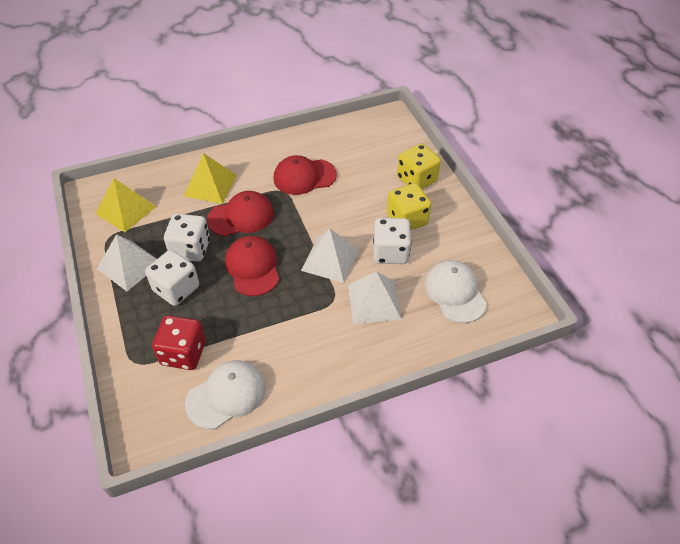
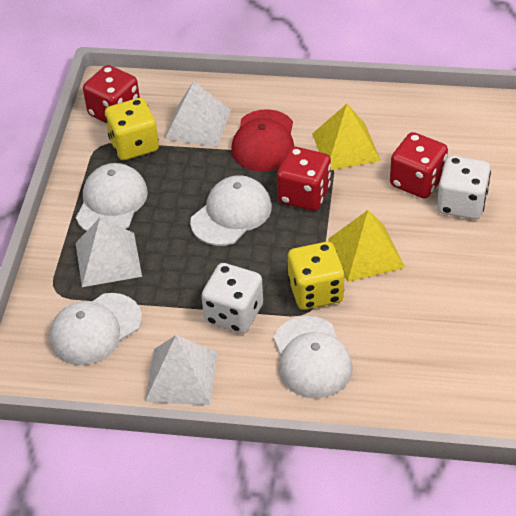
red cap: 3 -> 1
red dice: 1 -> 3
white cap: 2 -> 4
white dice: 3 -> 2

